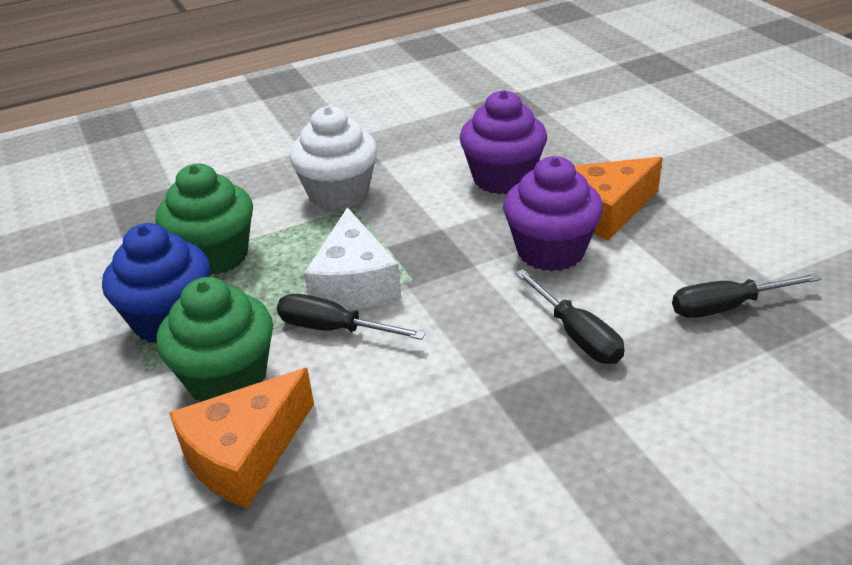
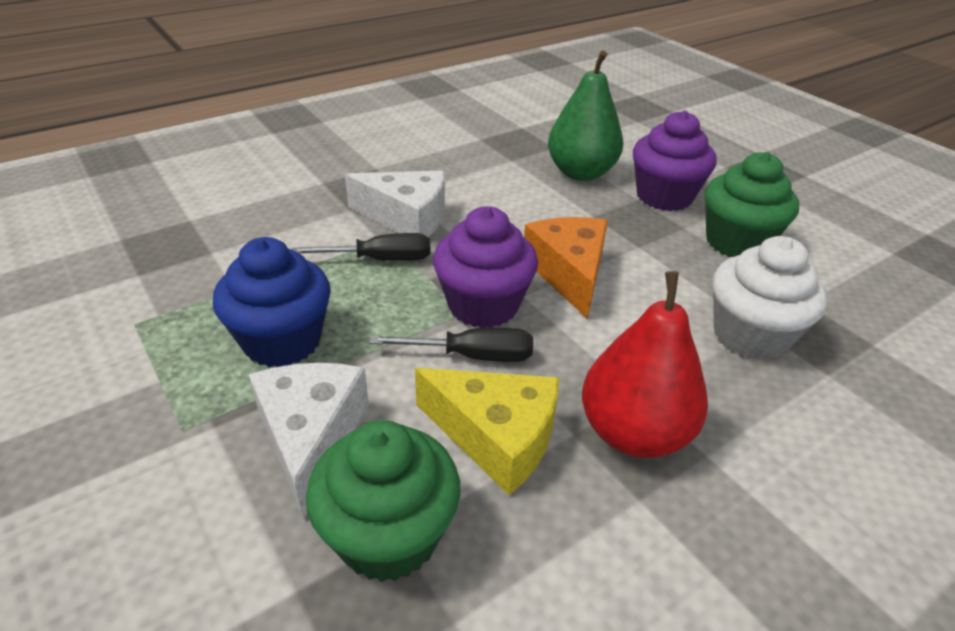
black screwdriver: 3 -> 2
green pear: 0 -> 1
orange cheese: 2 -> 1
red pear: 0 -> 1
white cheese: 1 -> 2
yellow cheese: 0 -> 1

